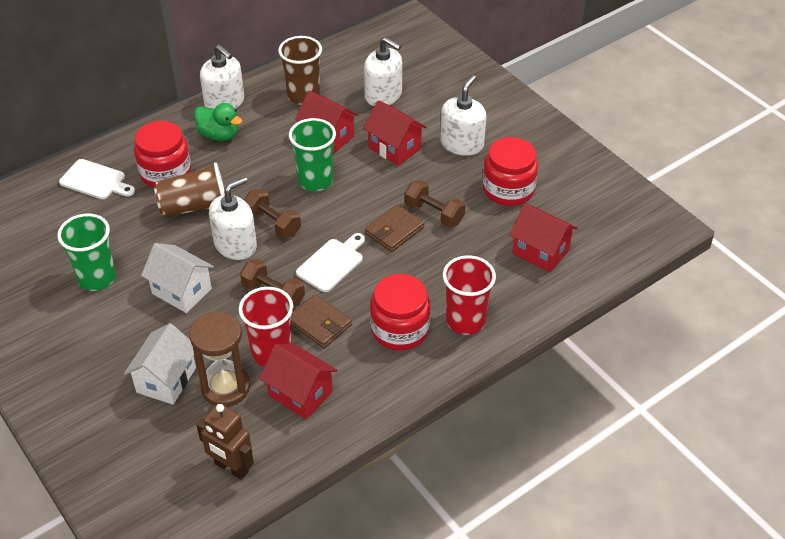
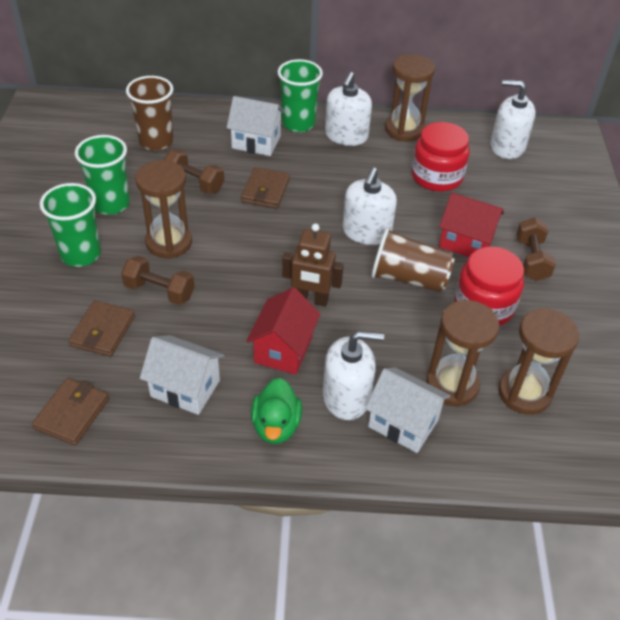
brown hourglass: 1 -> 4
brown wallet: 2 -> 3
green cup: 2 -> 3
red cup: 2 -> 0
red house: 4 -> 2
red jar: 3 -> 2
white cutting board: 2 -> 0
white house: 2 -> 3

